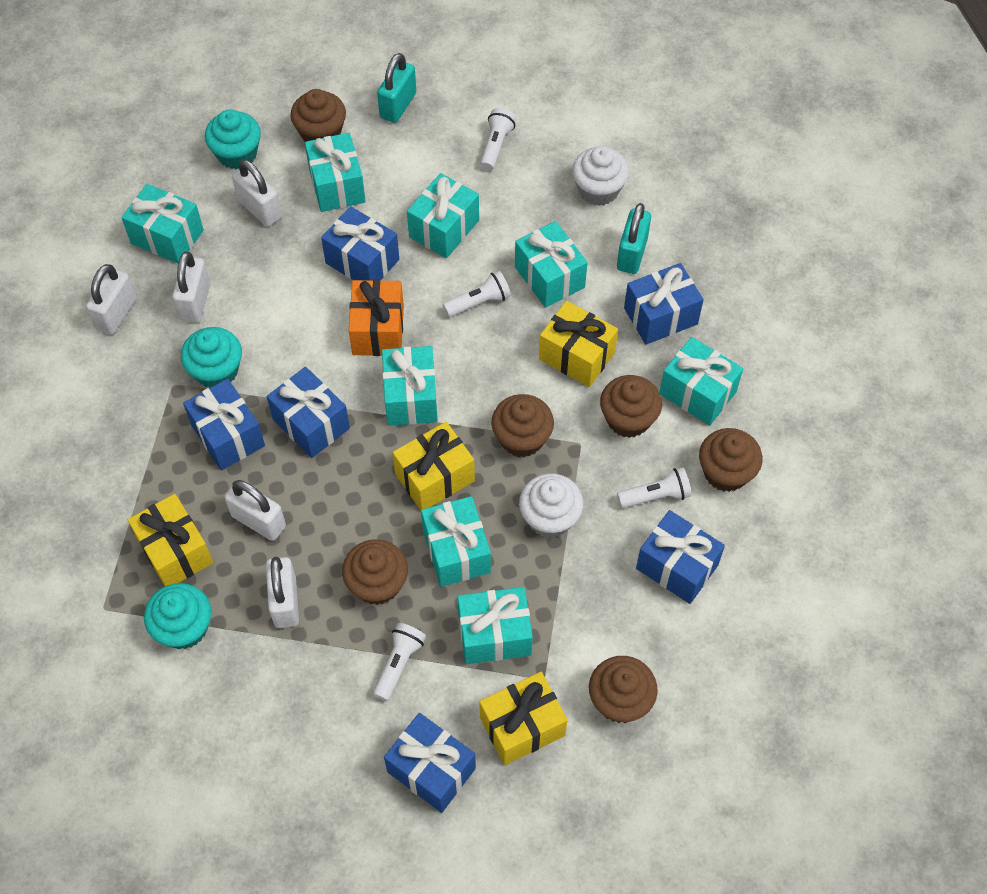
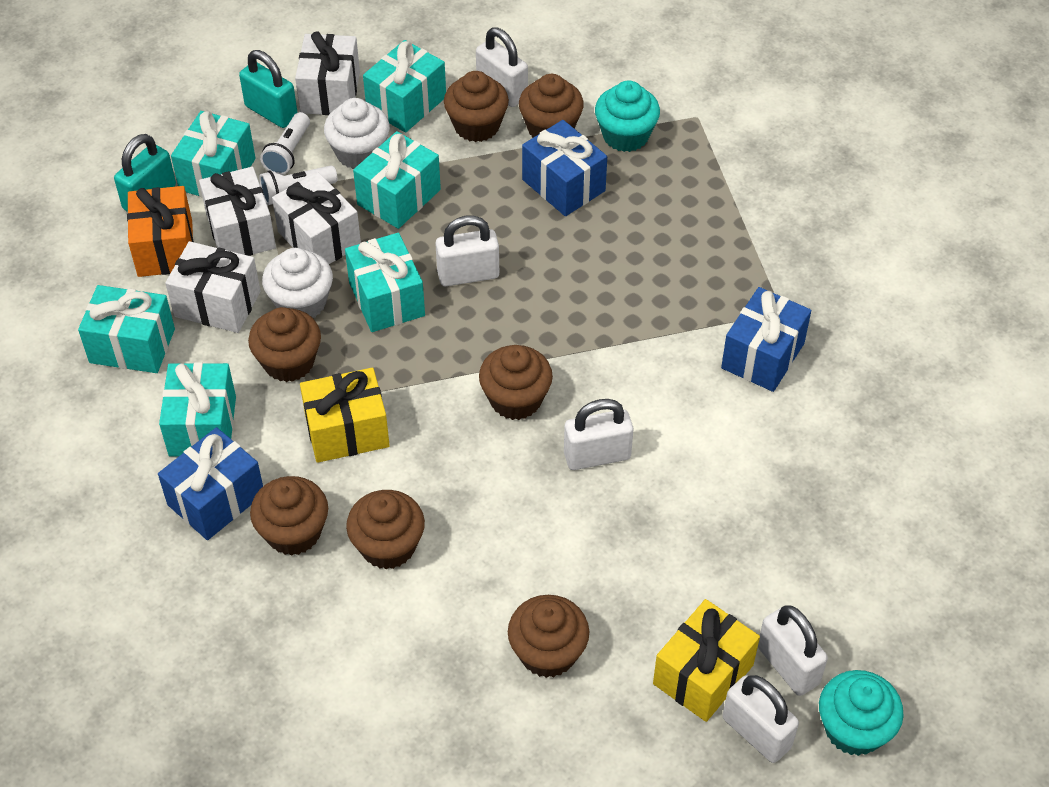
blue gift: 6 -> 3
brown cupcake: 6 -> 7
turquoise cupcake: 3 -> 2
turquoise gift: 8 -> 6
white flashlight: 4 -> 2
white gift: 0 -> 4
yellow gift: 4 -> 2

